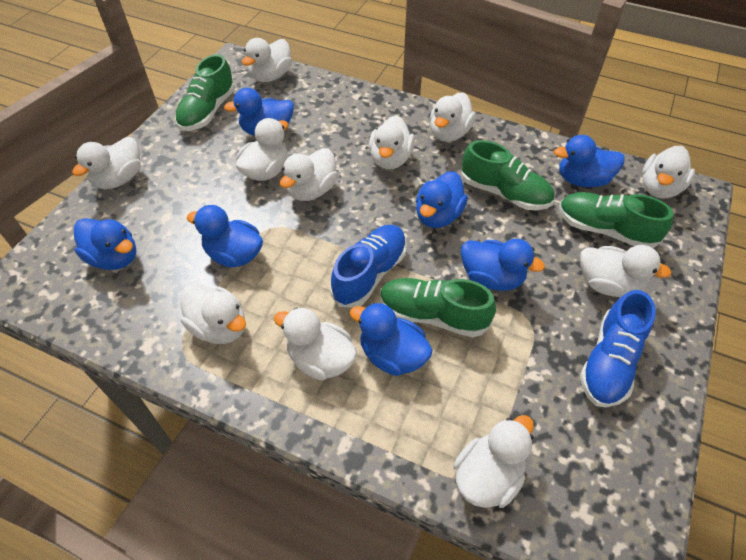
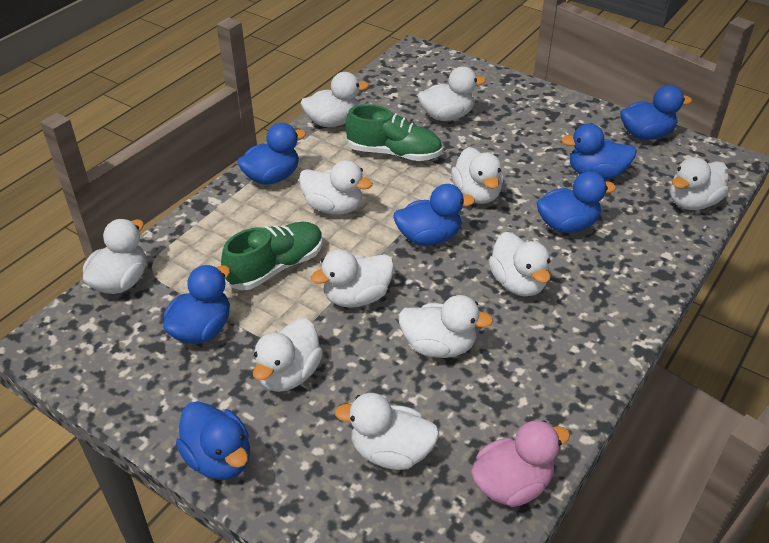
blue shoe: 2 -> 0
green shoe: 4 -> 2
pink duck: 0 -> 1

